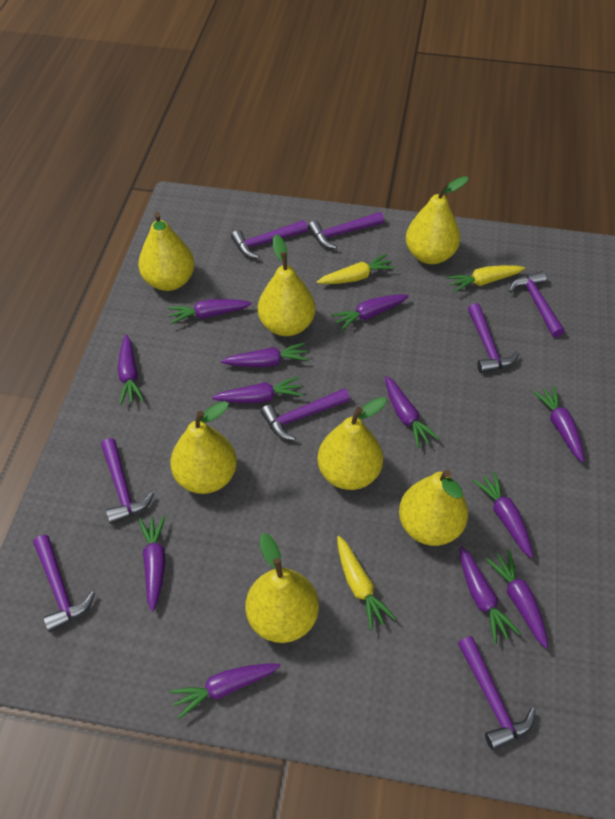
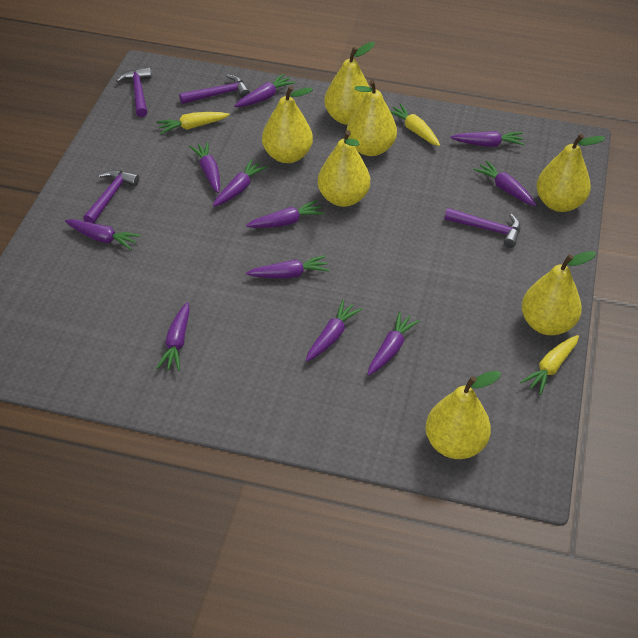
purple carrot: 12 -> 11
purple hammer: 8 -> 4

